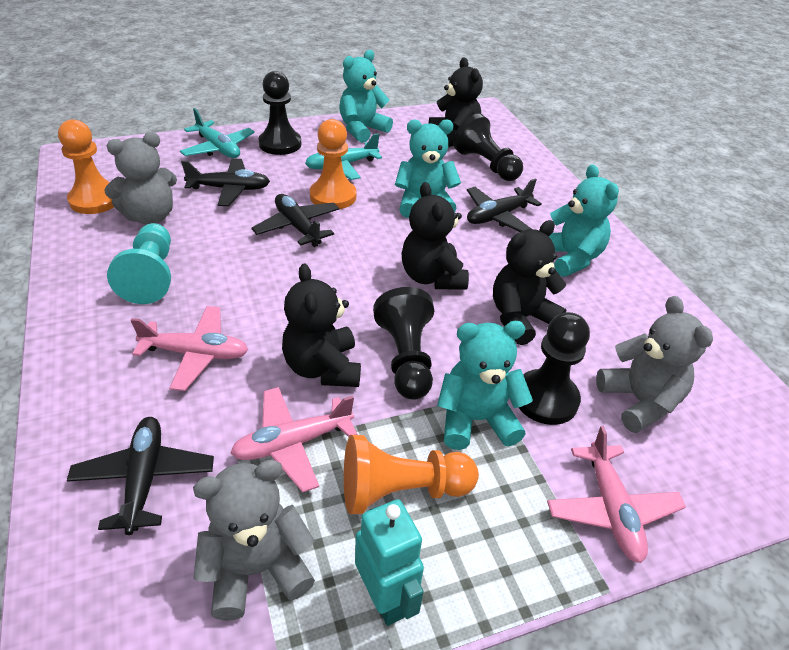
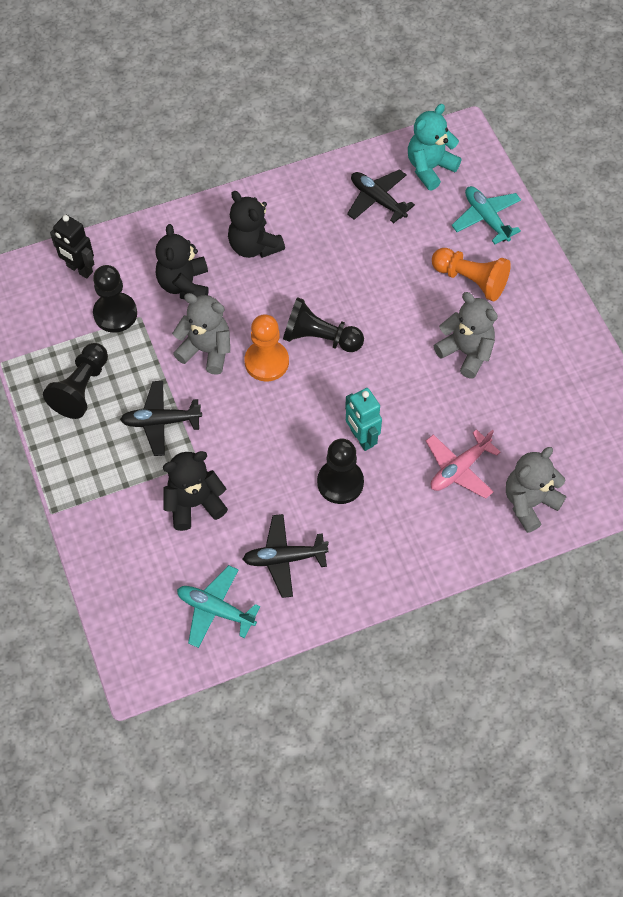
black plane: 4 -> 3
black robot: 0 -> 1
black teddy bear: 4 -> 3
orange pawn: 3 -> 2
pink plane: 3 -> 1
turquoise pawn: 1 -> 0
turquoise teddy bear: 4 -> 1

